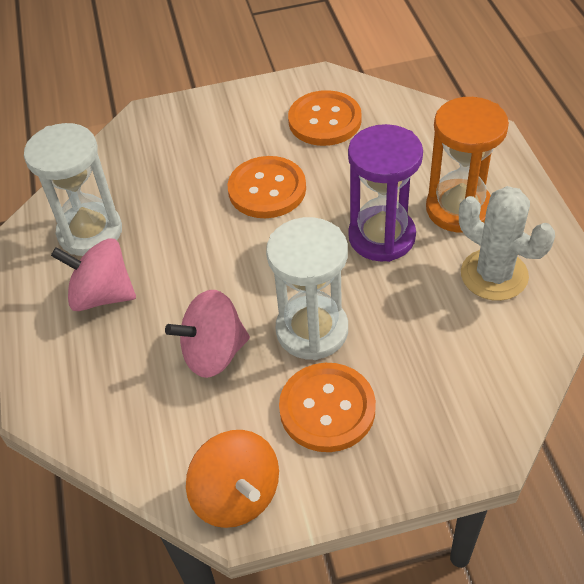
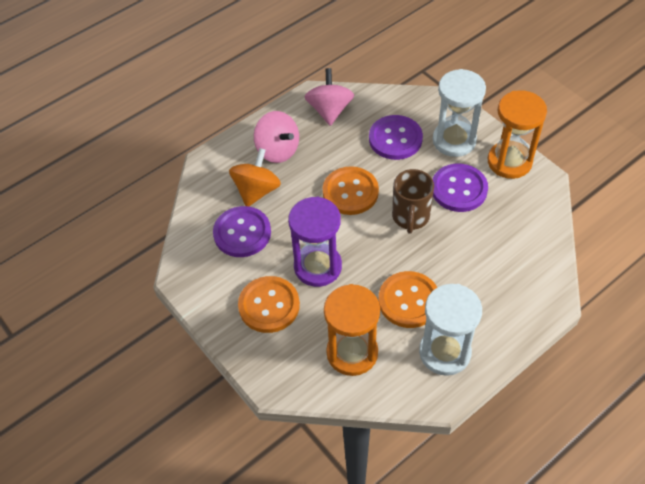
brown mug: 0 -> 1
orange hourglass: 1 -> 2
purple button: 0 -> 3
white cactus: 1 -> 0

